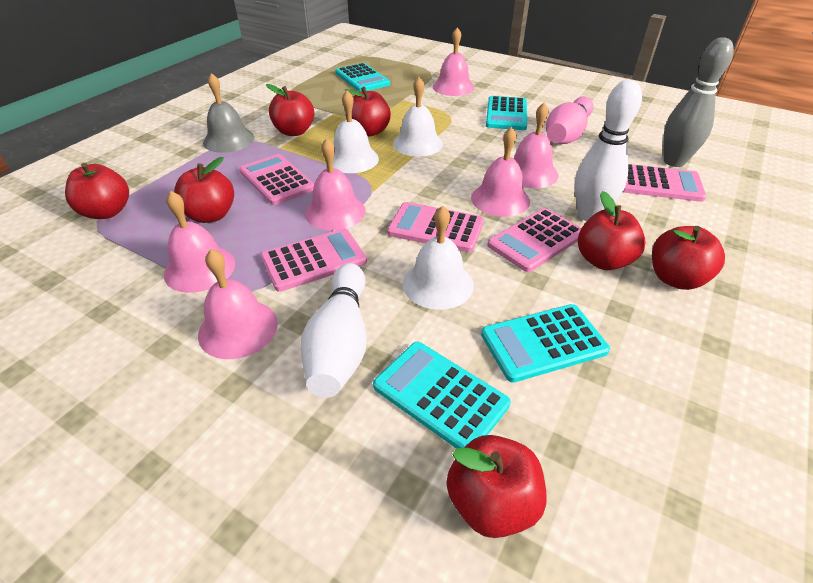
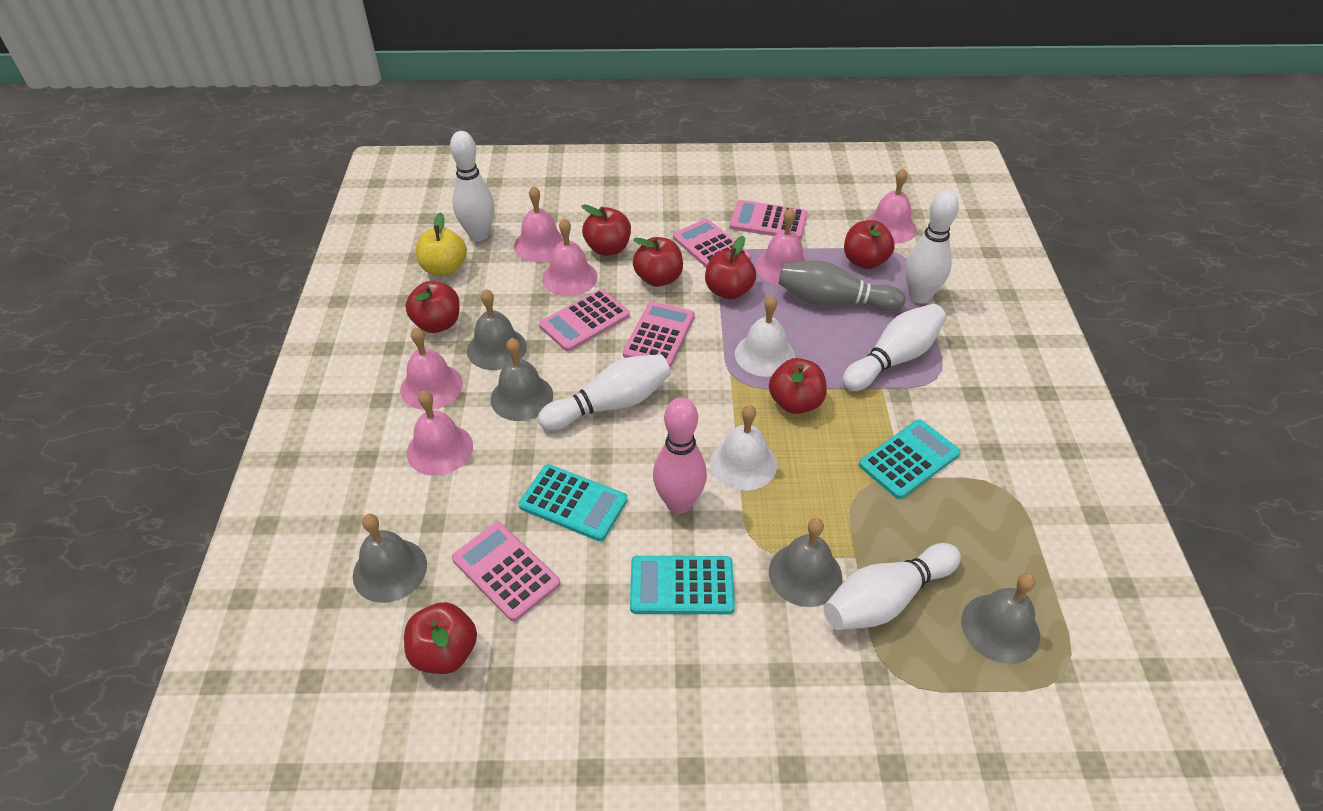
grey bell: 1 -> 5
turquoise calculator: 4 -> 3
white bell: 3 -> 2
white bowling pin: 2 -> 5
yellow apple: 0 -> 1

